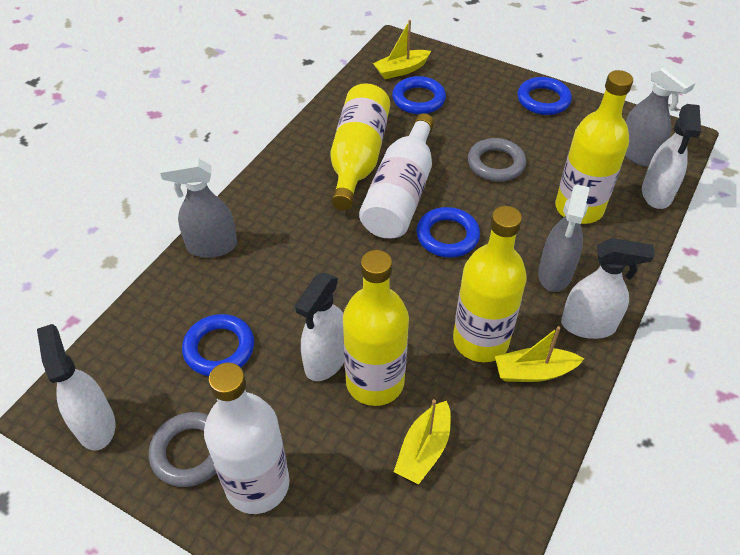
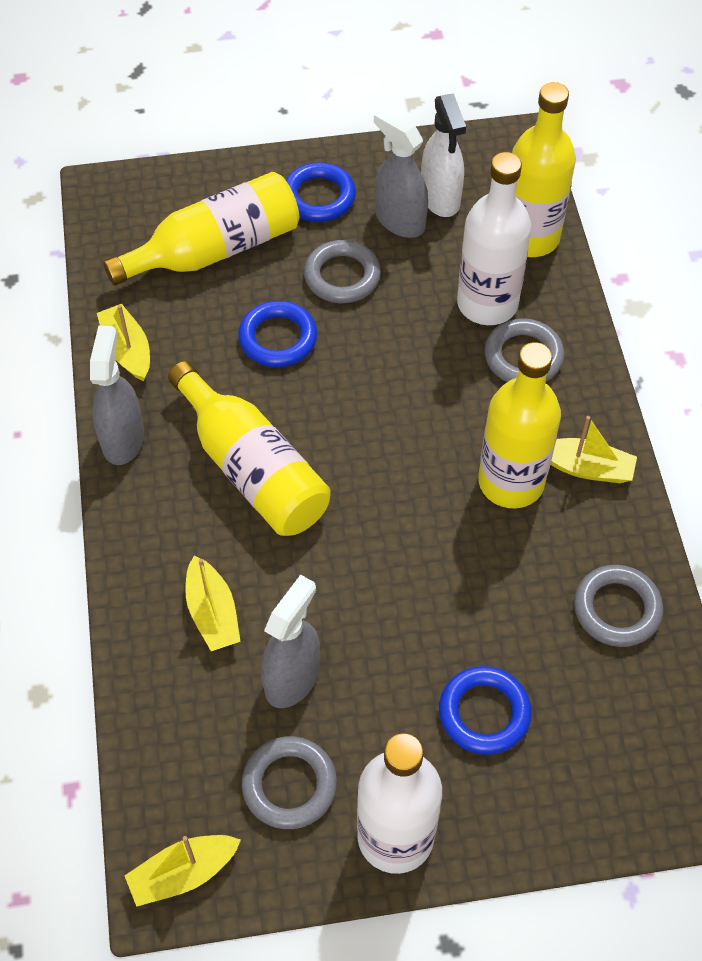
blue ring: 4 -> 3
grey ring: 2 -> 4
white spray bottle: 4 -> 1
yellow boat: 3 -> 4

